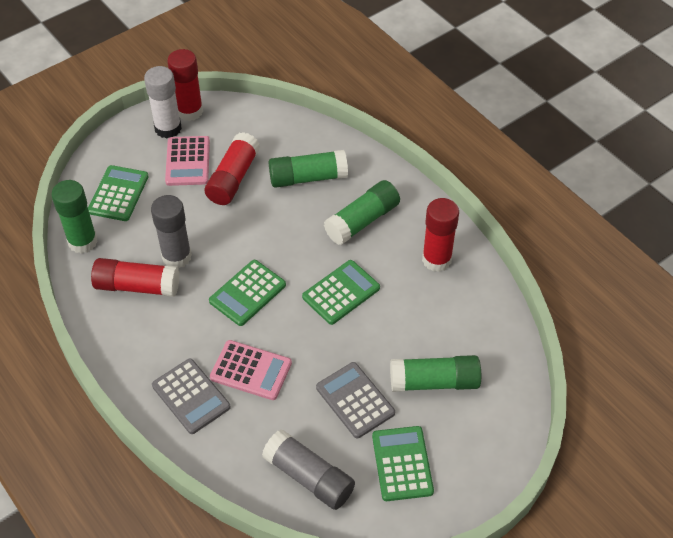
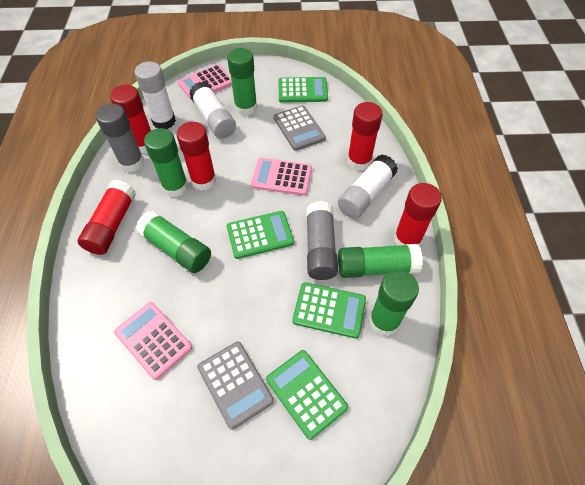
green glue stick: 4 -> 5
pink calculator: 2 -> 3
red glue stick: 4 -> 5
white glue stick: 1 -> 3

